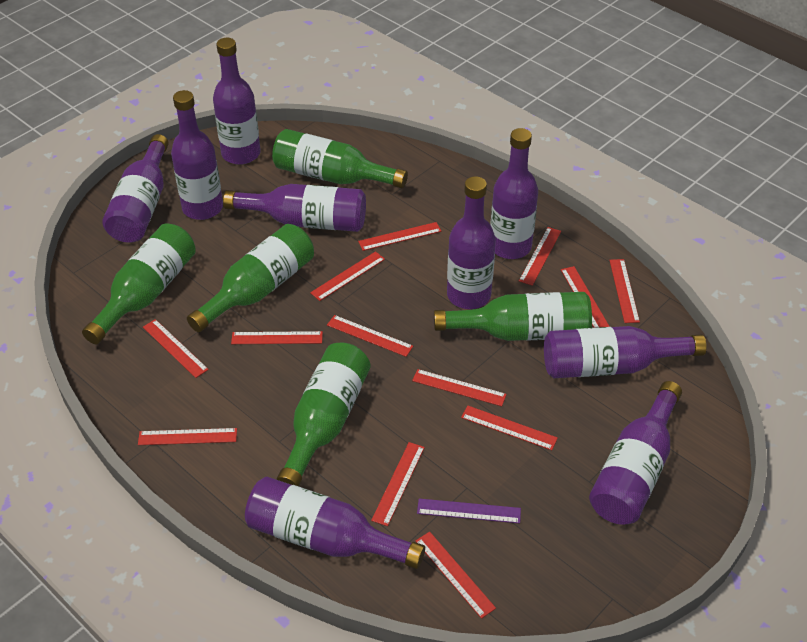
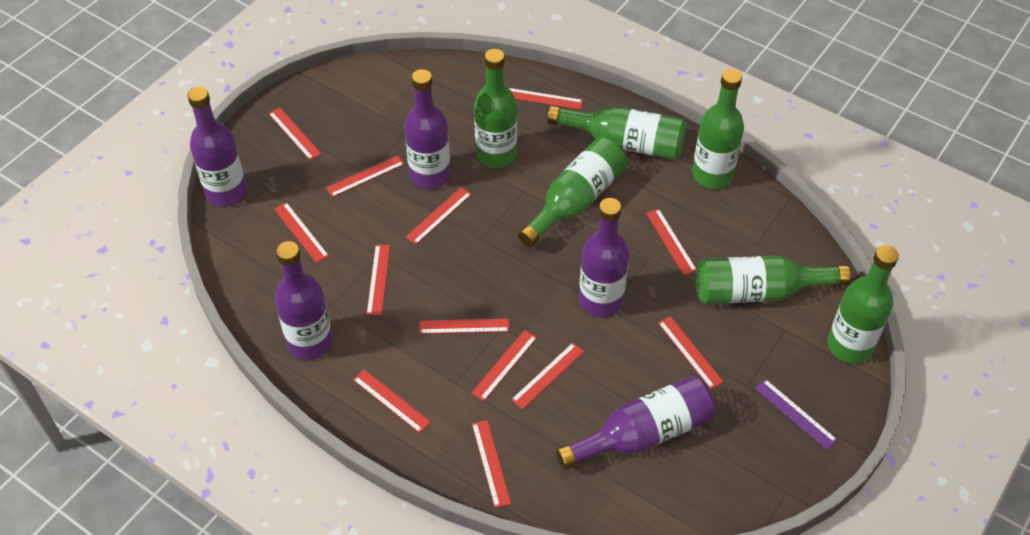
green bottle: 5 -> 6
purple bottle: 9 -> 5

